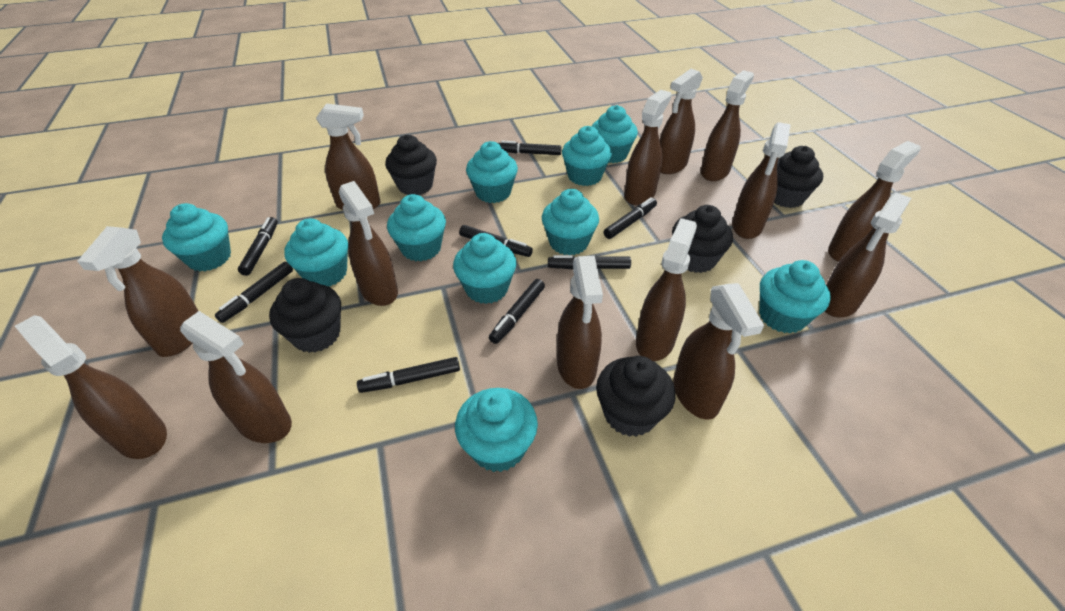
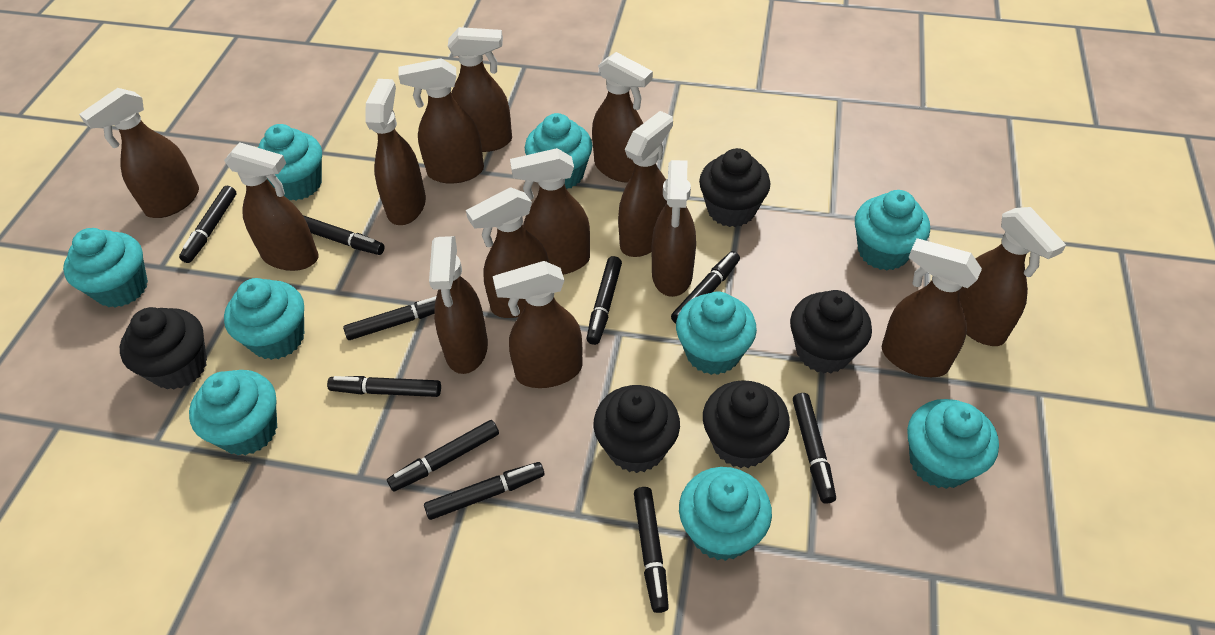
black marker: 8 -> 10
turquoise cupcake: 10 -> 9

